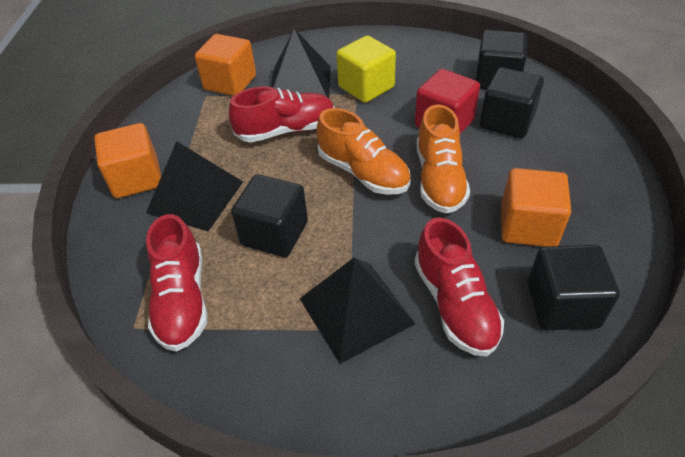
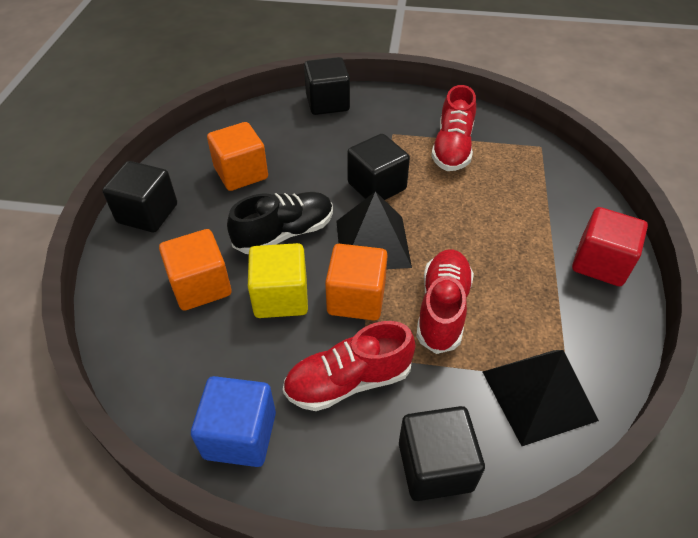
black pyramid: 3 -> 2
black shoe: 0 -> 1
blue cube: 0 -> 1
orange shoe: 2 -> 0

